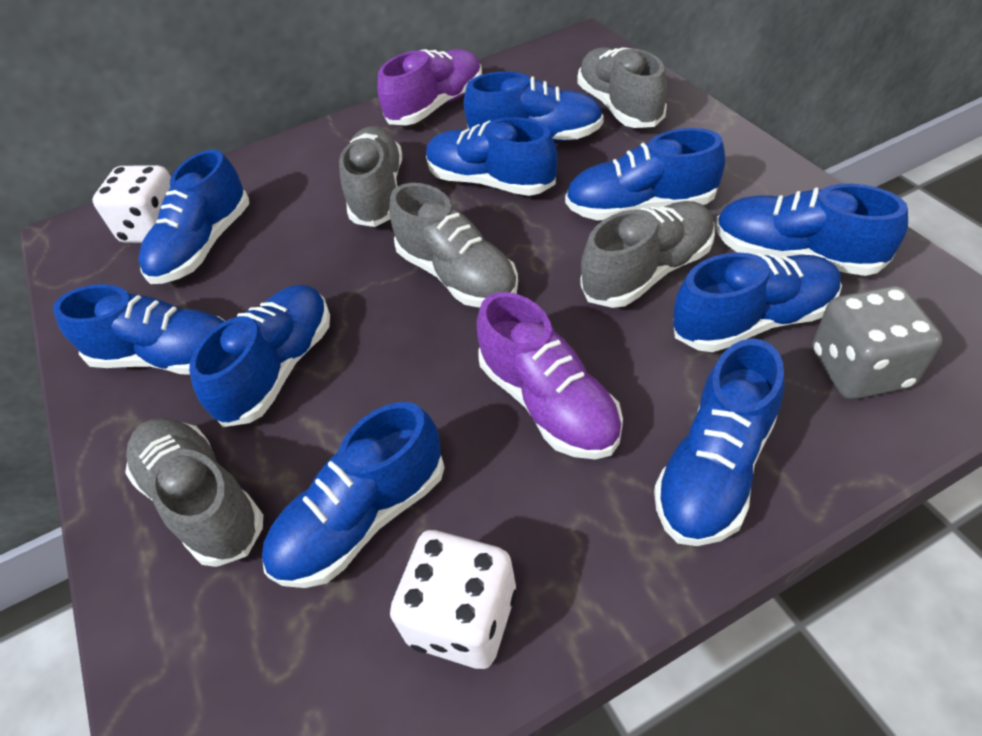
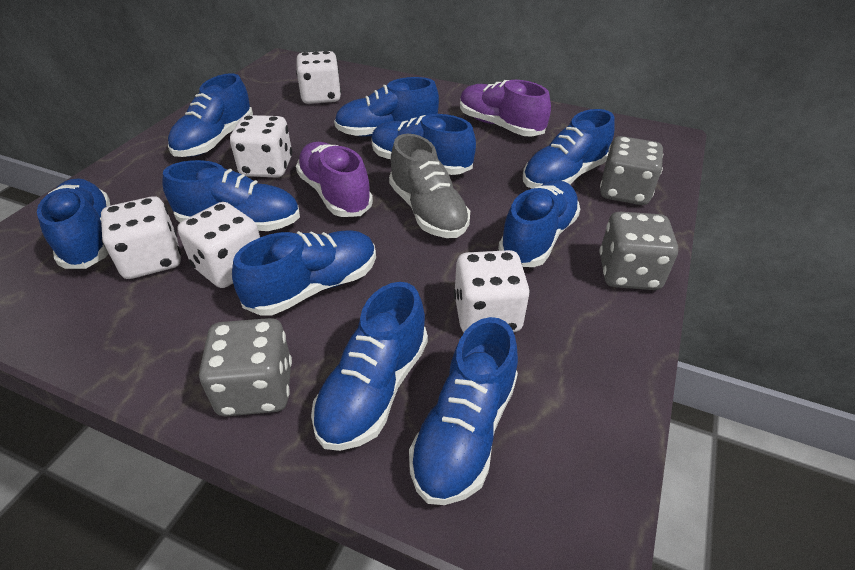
grey dice: 1 -> 3
grey shoe: 5 -> 1
white dice: 2 -> 5

